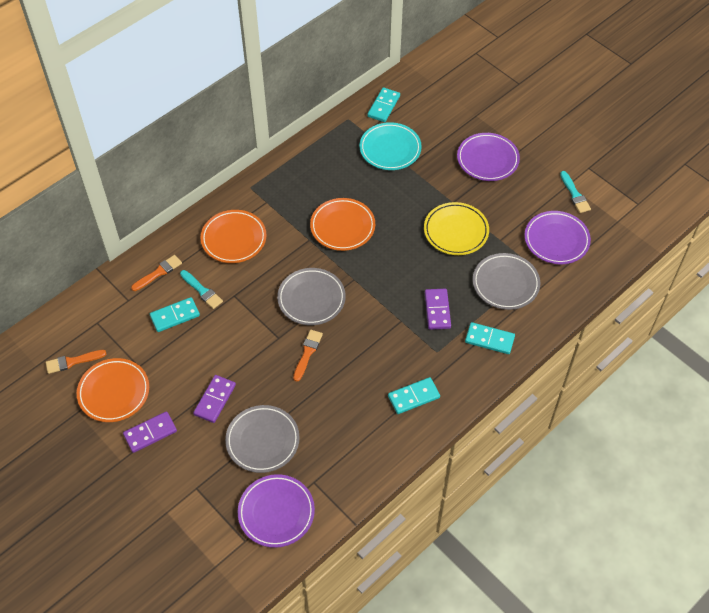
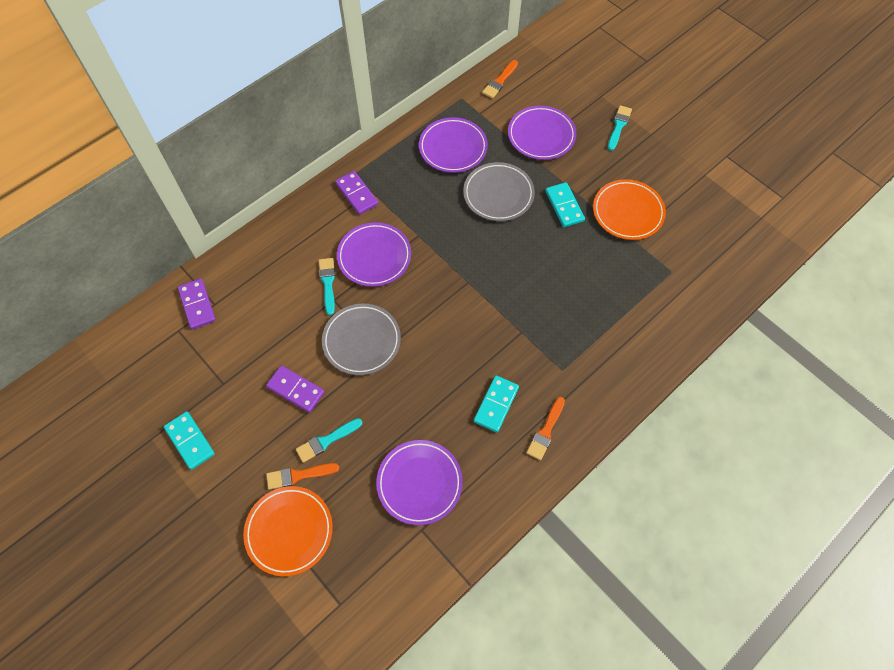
grey plate: 3 -> 2
orange plate: 3 -> 2
purple plate: 3 -> 4
turquoise brush: 2 -> 3
turquoise domino: 4 -> 3
turquoise plate: 1 -> 0
yellow plate: 1 -> 0

